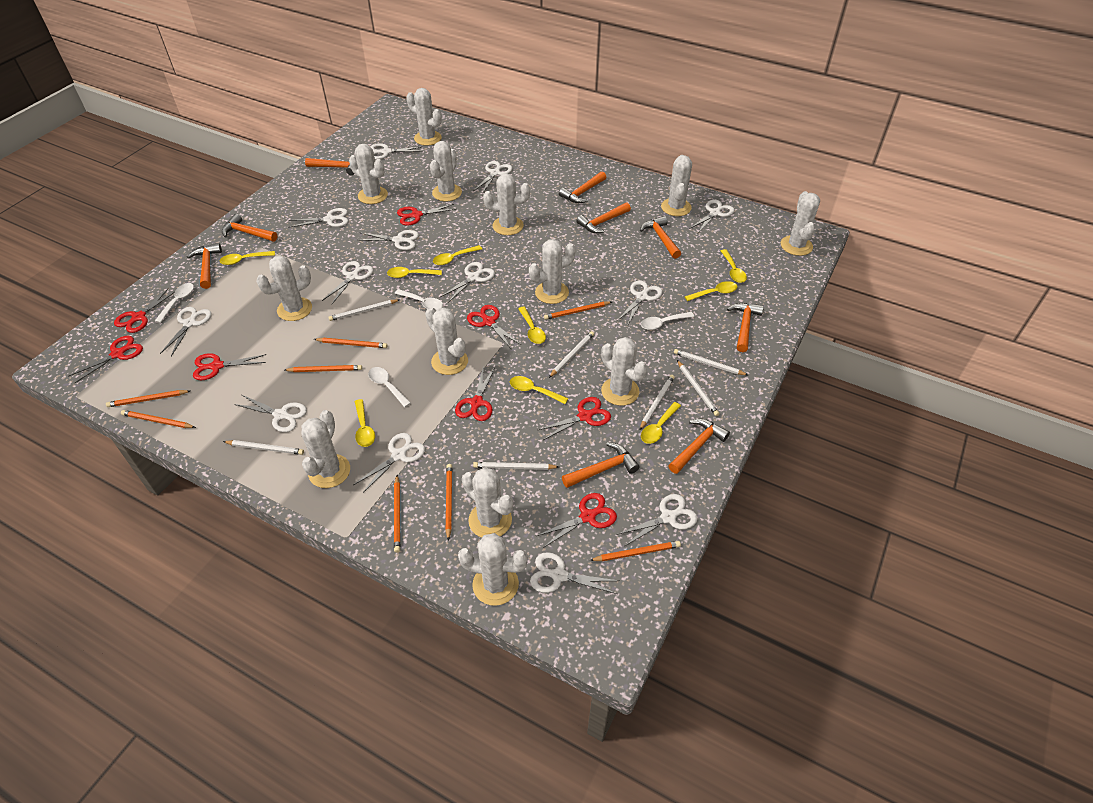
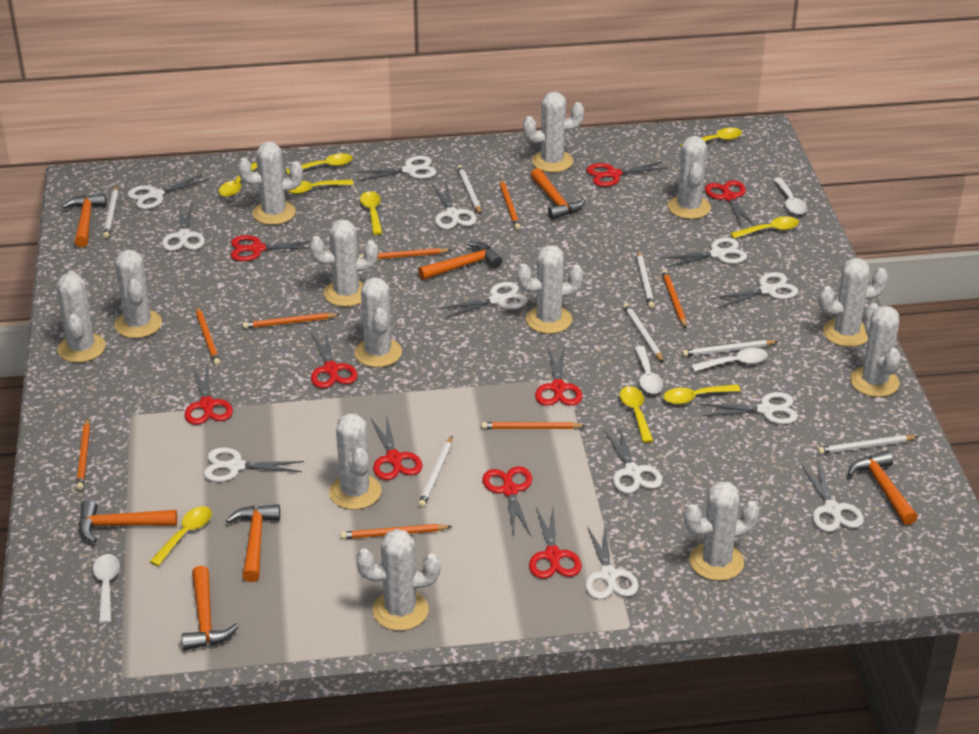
orange hammer: 9 -> 7
red scissors: 8 -> 9
white scissors: 13 -> 12

